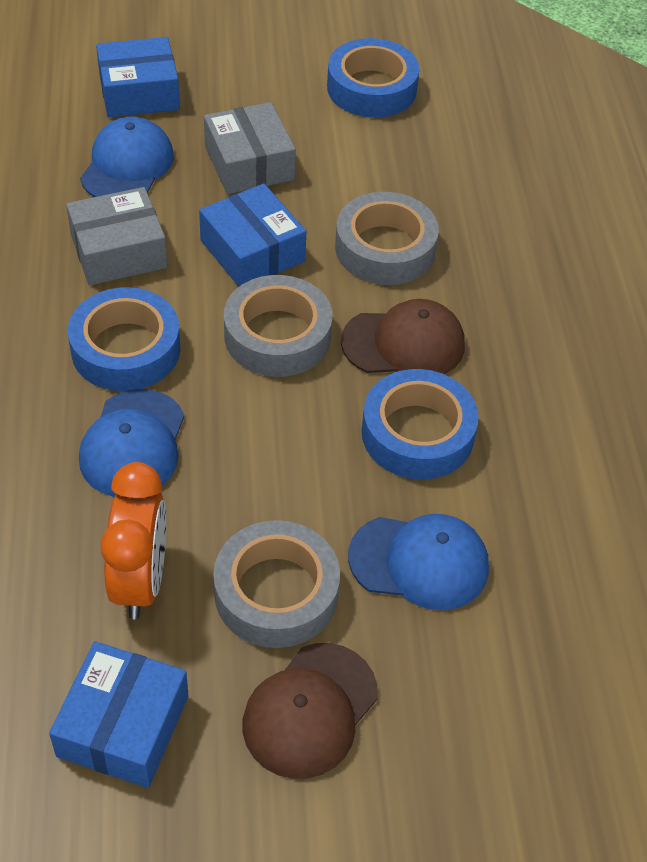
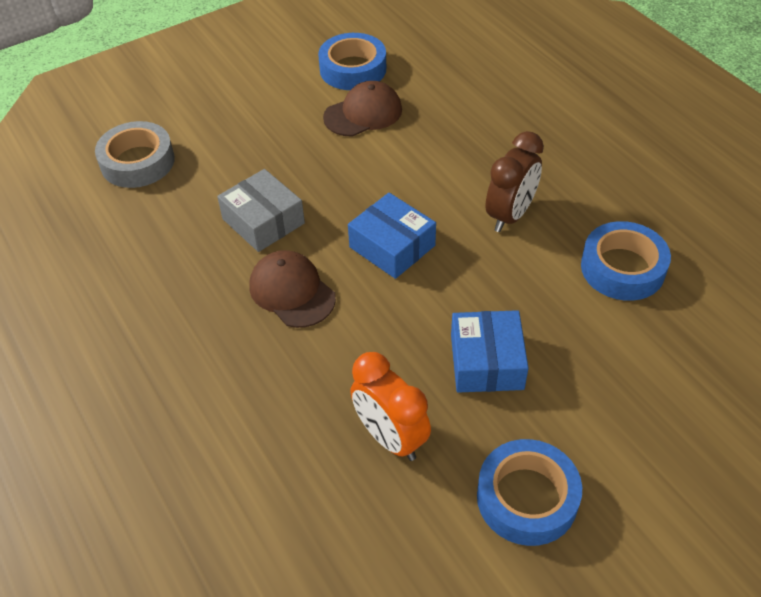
blue box: 3 -> 2
blue cap: 3 -> 0
brown clock: 0 -> 1
grey box: 2 -> 1
grey tape: 3 -> 1

